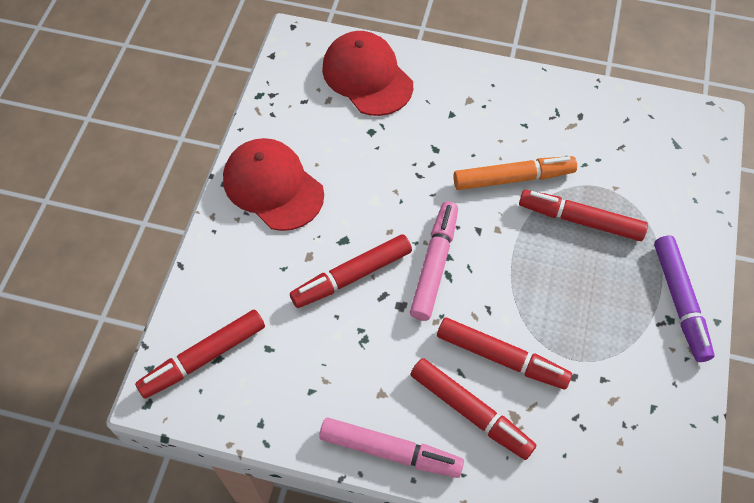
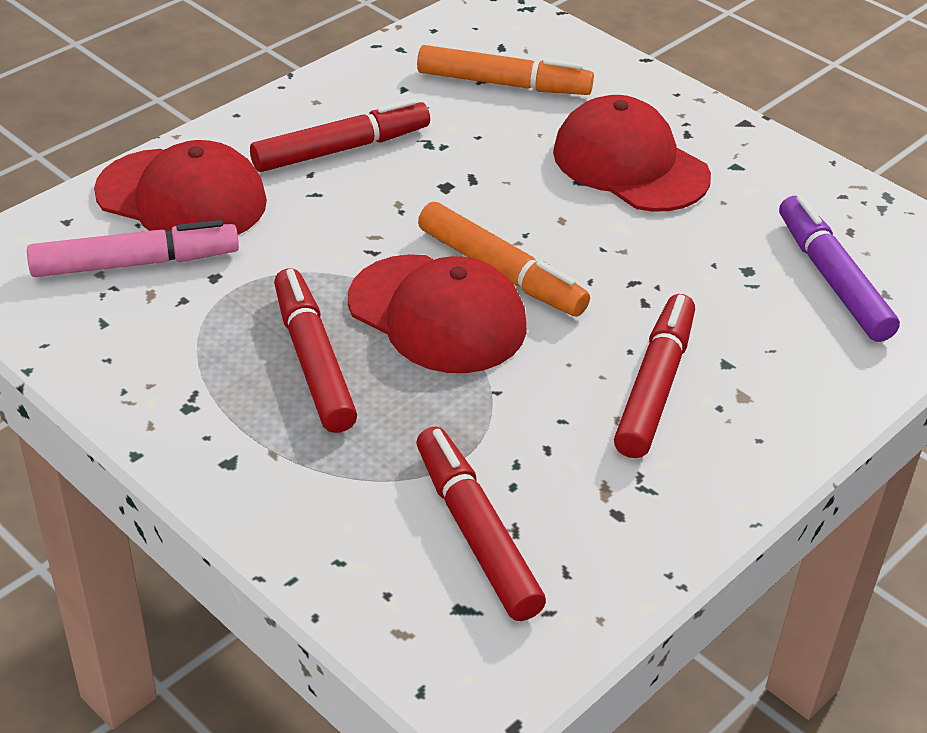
orange marker: 1 -> 2
pink marker: 2 -> 1
red cap: 2 -> 3
red marker: 5 -> 4

